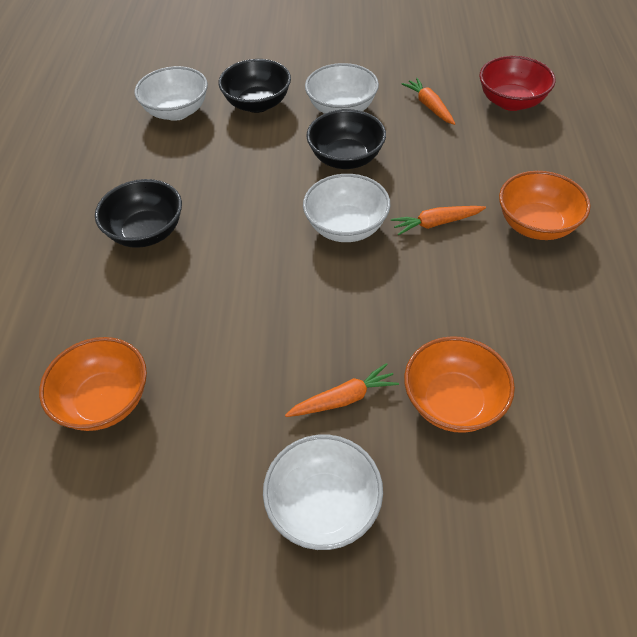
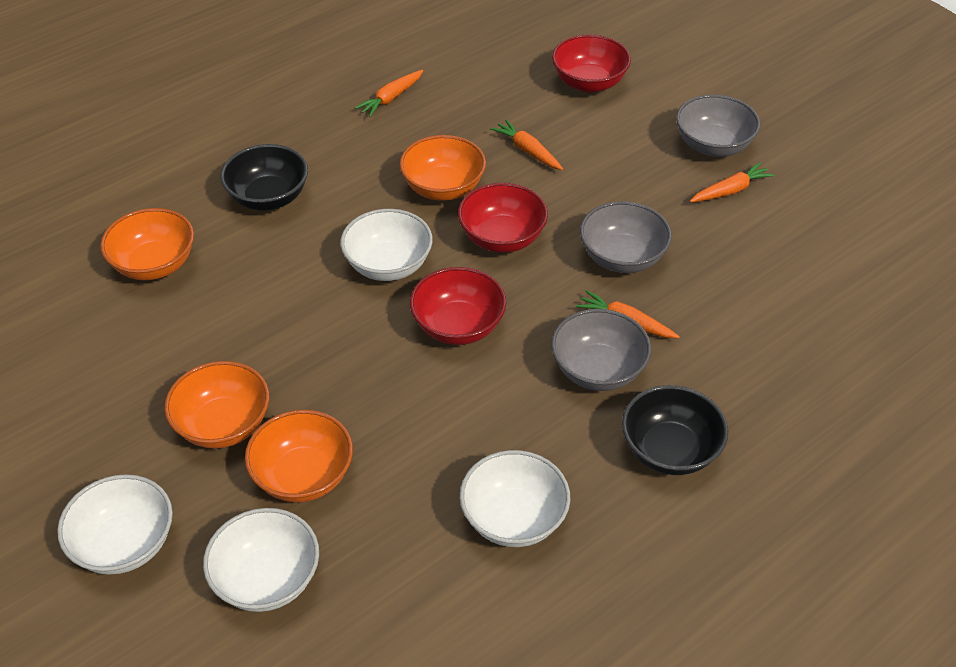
black bowl: 3 -> 2
grey bowl: 0 -> 3
orange bowl: 3 -> 4
orange carrot: 3 -> 4
red bowl: 1 -> 3

